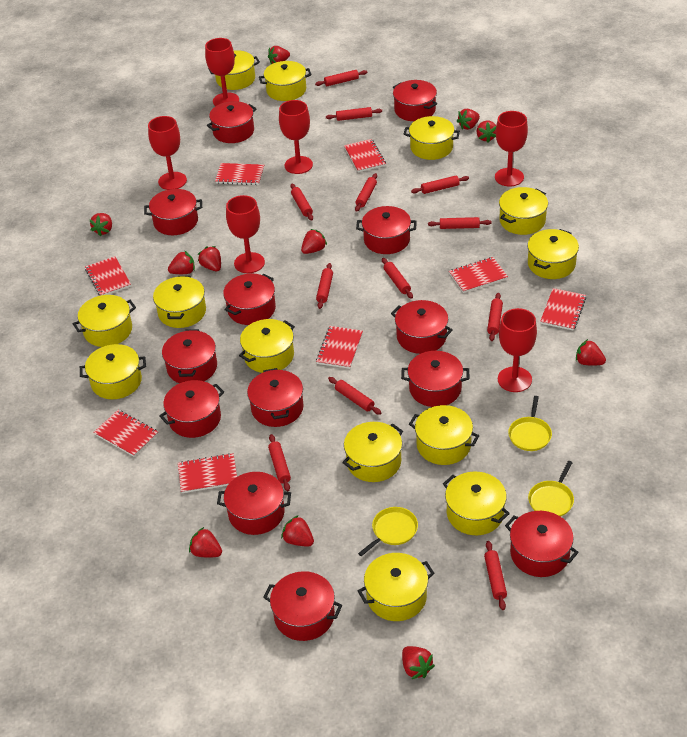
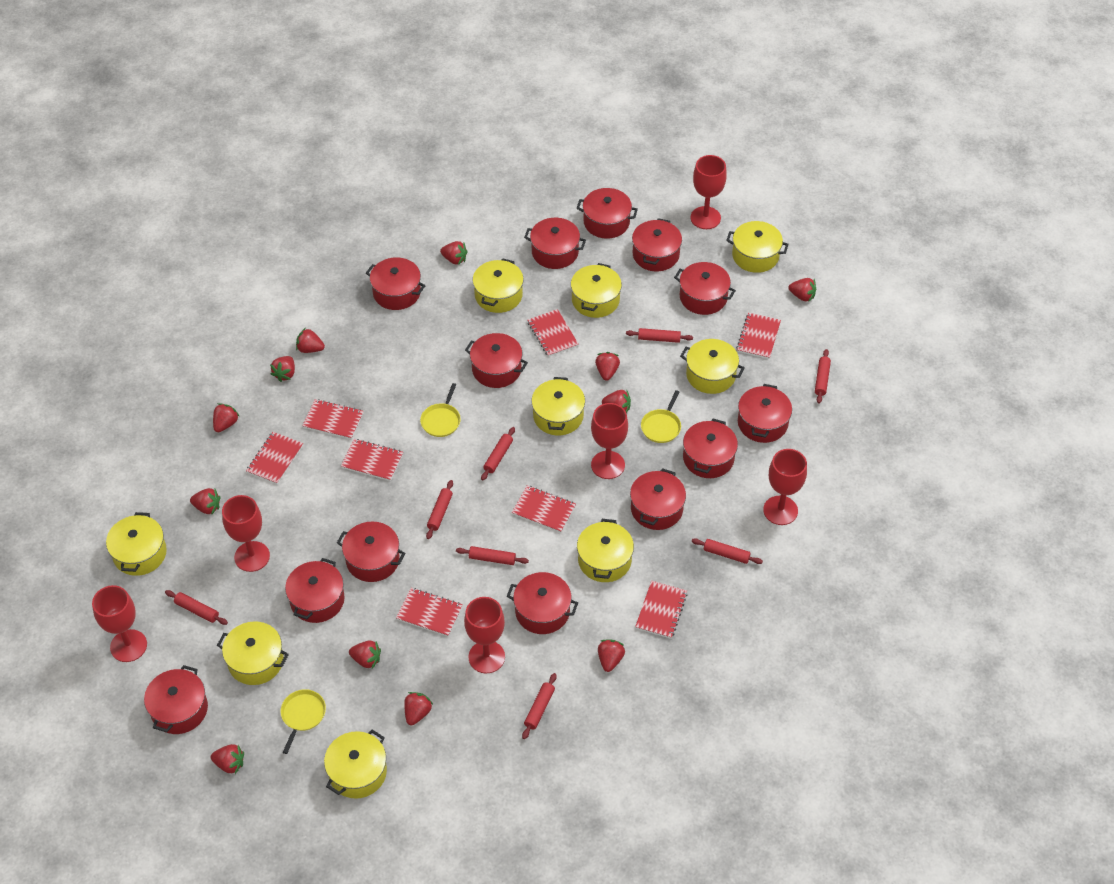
red rolling pin: 12 -> 8
red strawberry: 11 -> 12
yellow pot: 13 -> 9

